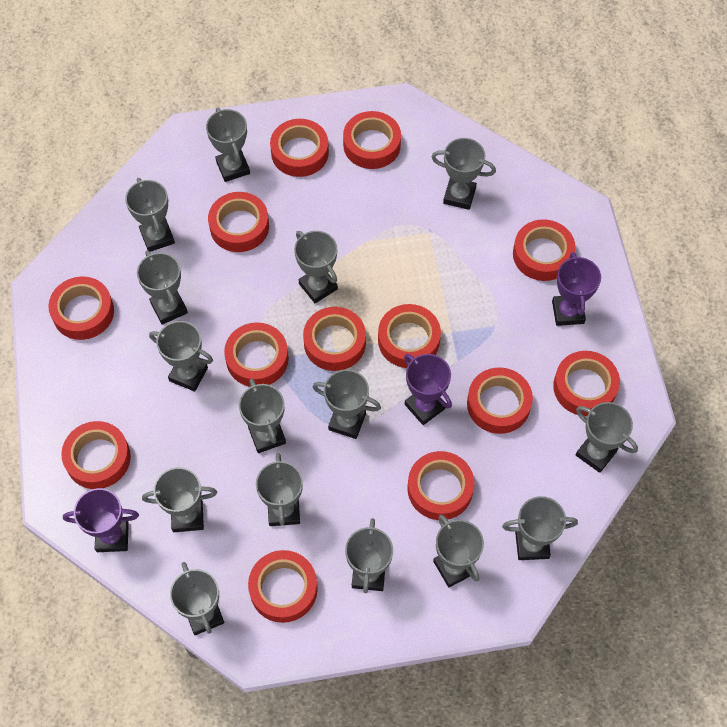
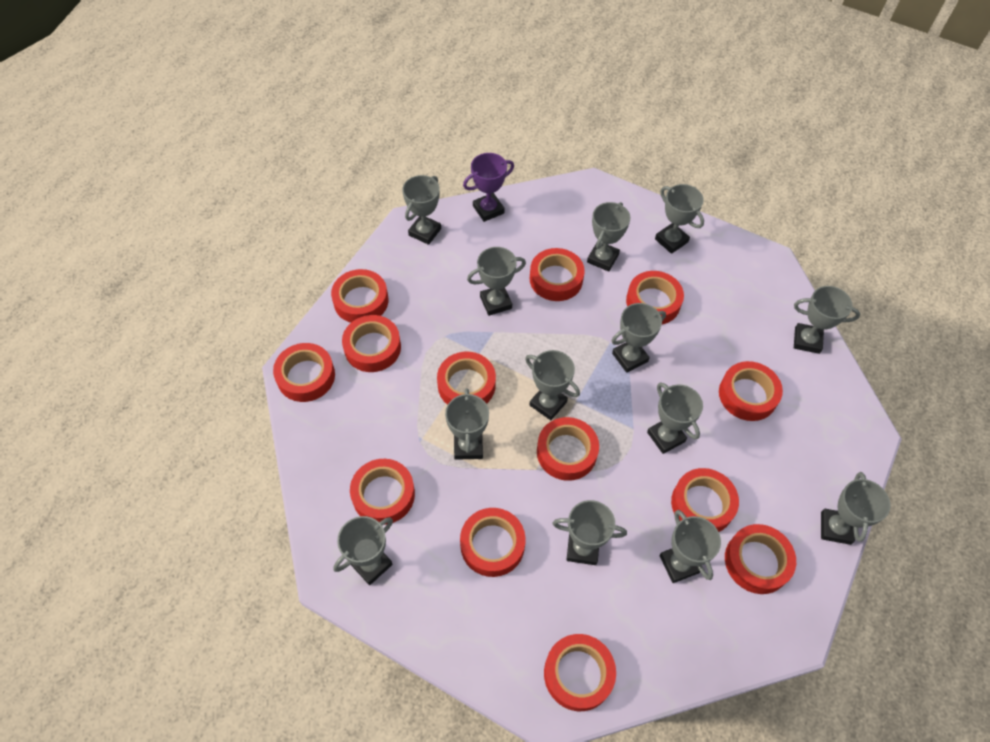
grey trophy: 15 -> 13
purple trophy: 3 -> 1

